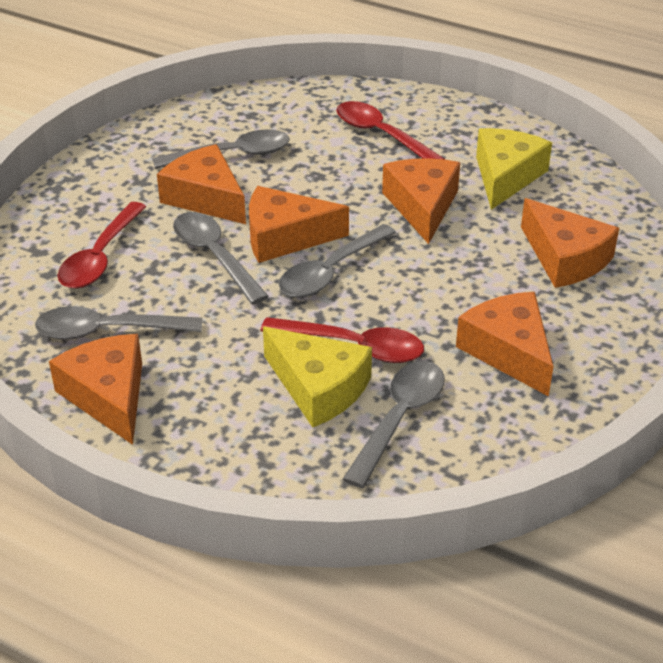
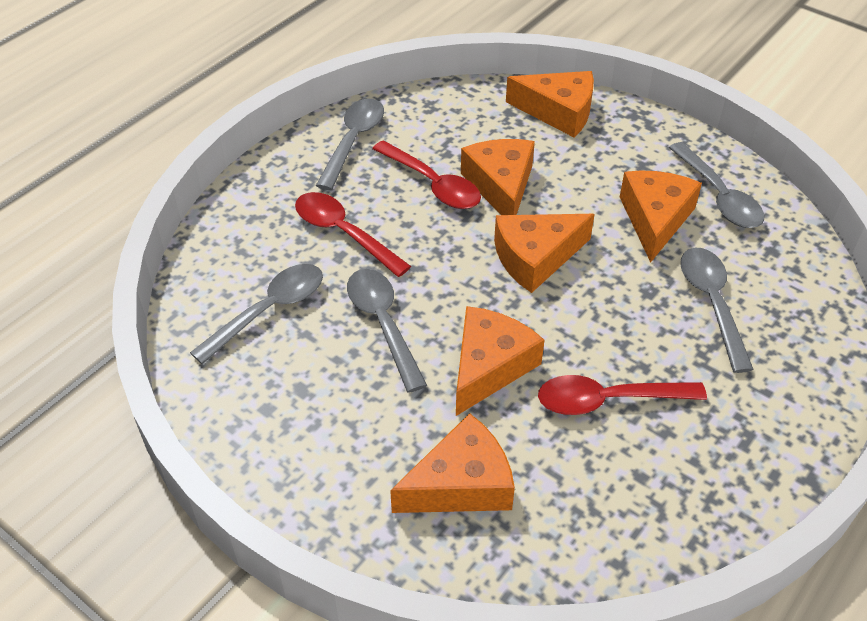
yellow cheese: 2 -> 0

